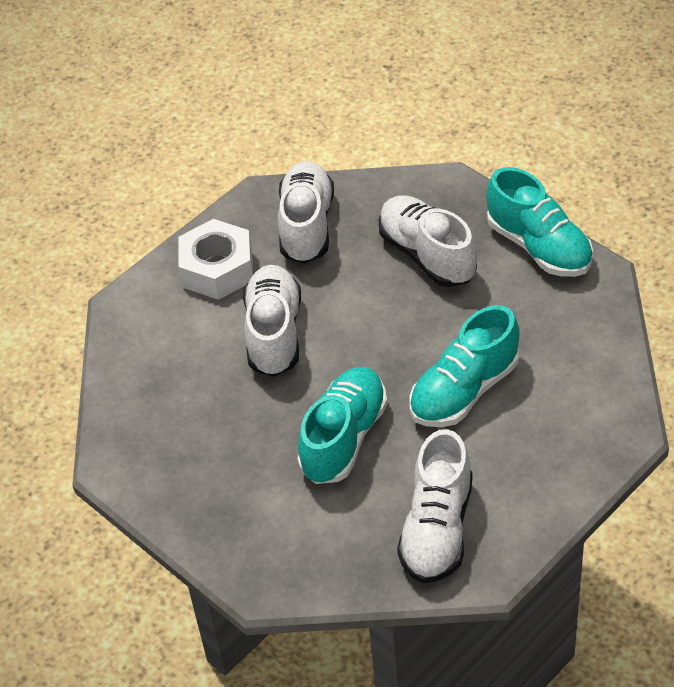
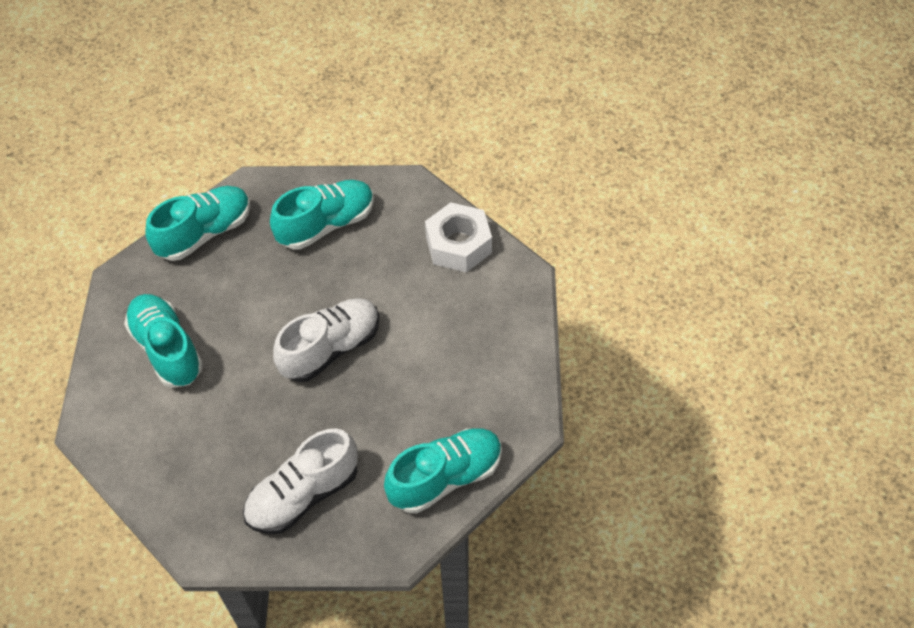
turquoise shoe: 3 -> 4
white shoe: 4 -> 2

